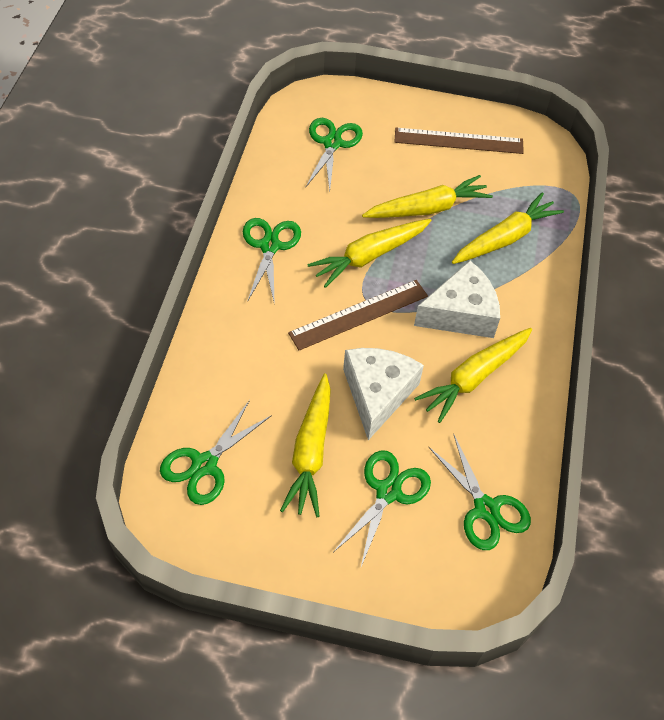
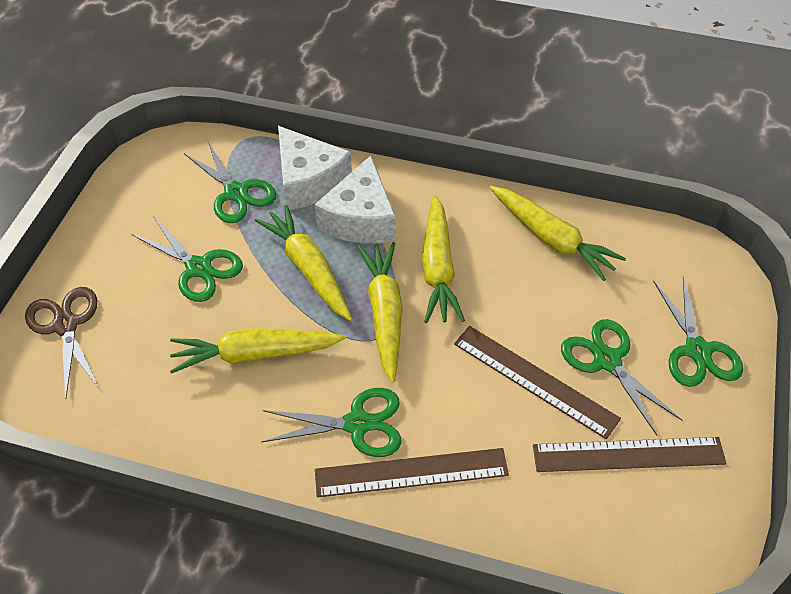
brown ruler: 2 -> 3
brown scissors: 0 -> 1

